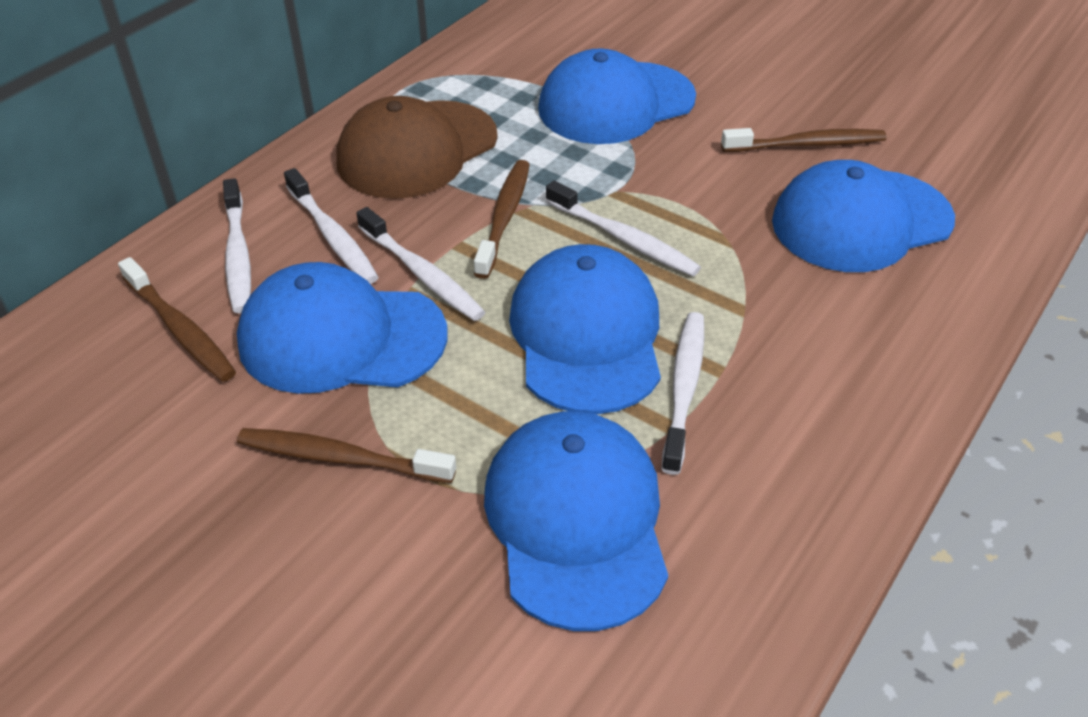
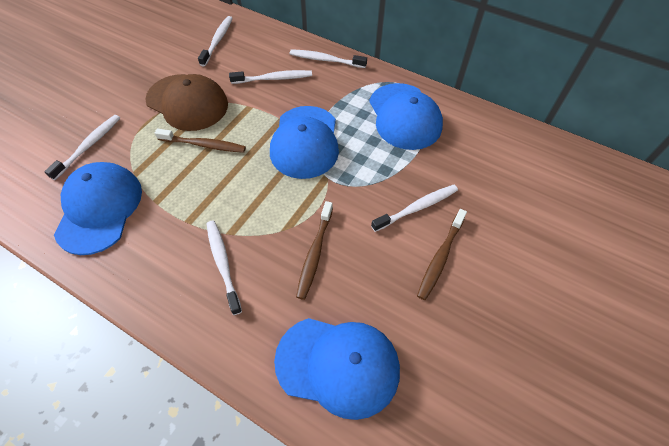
blue cap: 5 -> 4
brown toothbrush: 4 -> 3
white toothbrush: 5 -> 6

